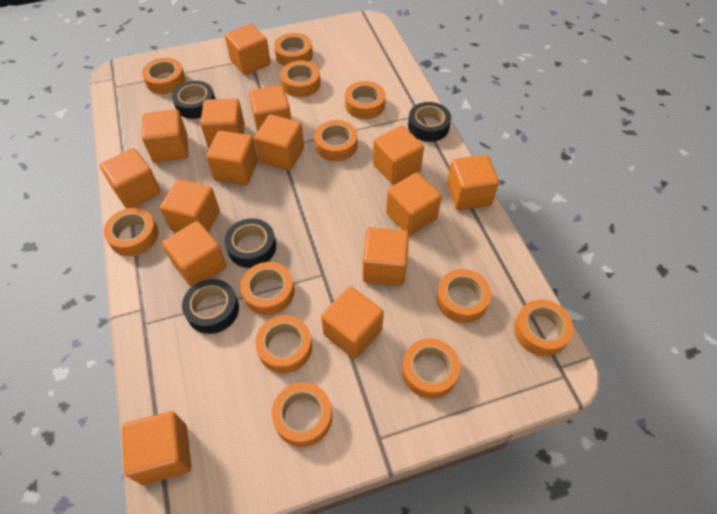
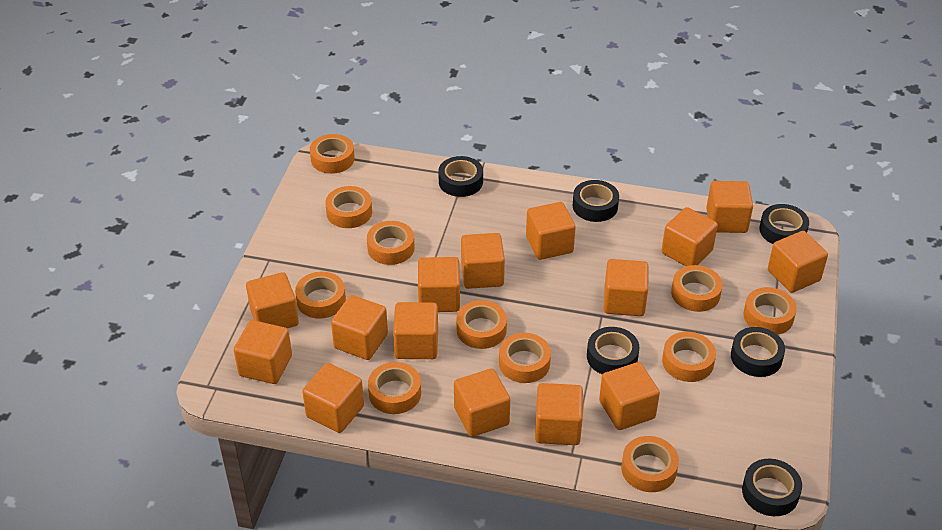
black tape: 4 -> 6
orange tape: 12 -> 11

